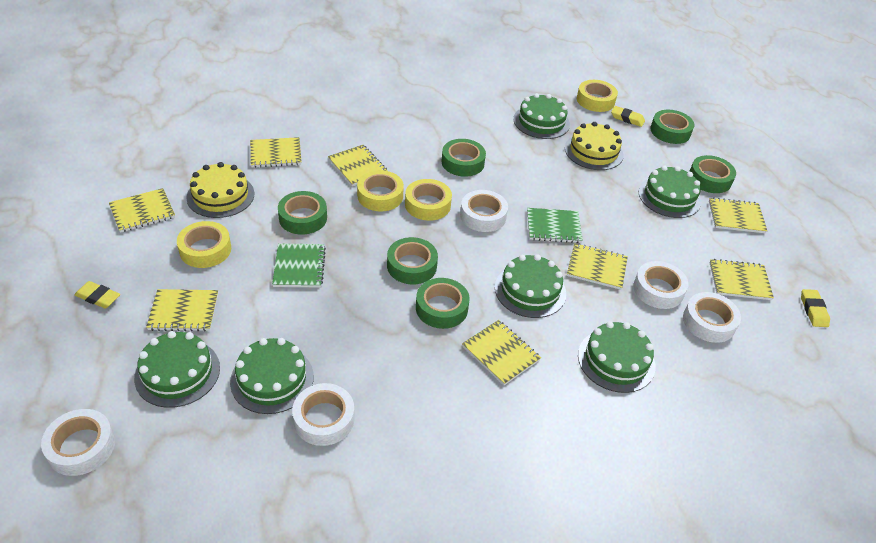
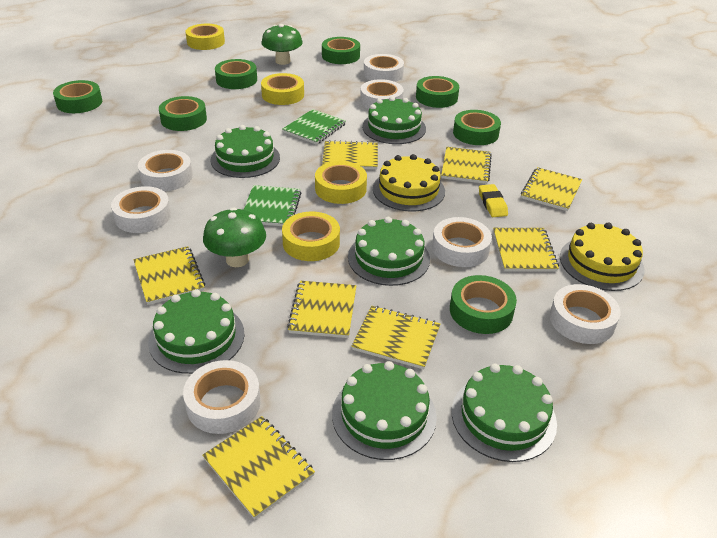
green mushroom: 0 -> 2
green tape: 6 -> 7
white tape: 5 -> 7
yellow eraser: 3 -> 1

